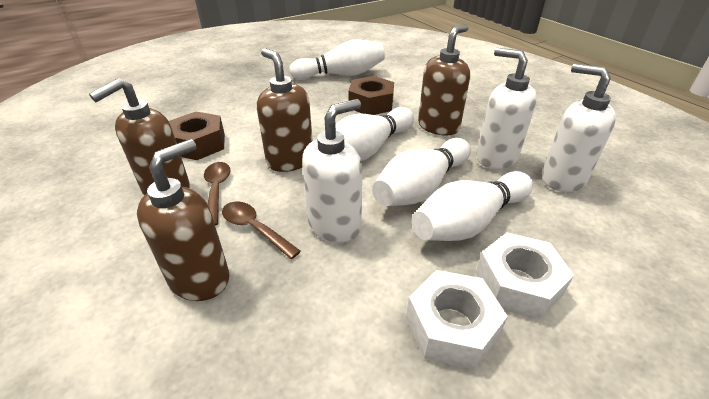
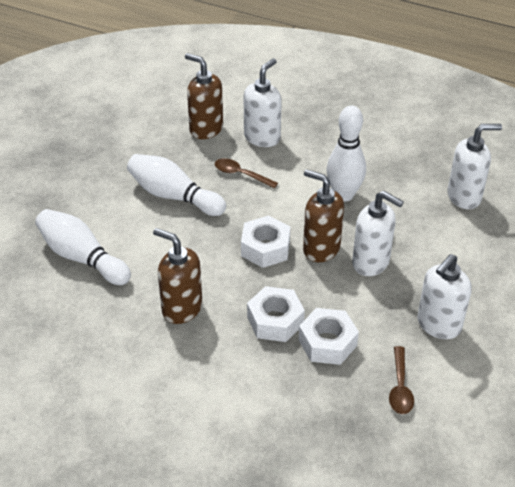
brown nut: 2 -> 0
brown soap dispenser: 4 -> 3
white bowling pin: 4 -> 3
white nut: 2 -> 3
white soap dispenser: 3 -> 4

